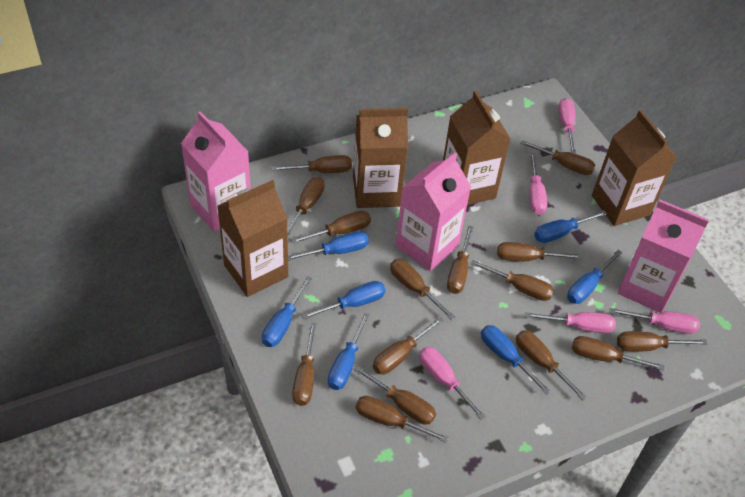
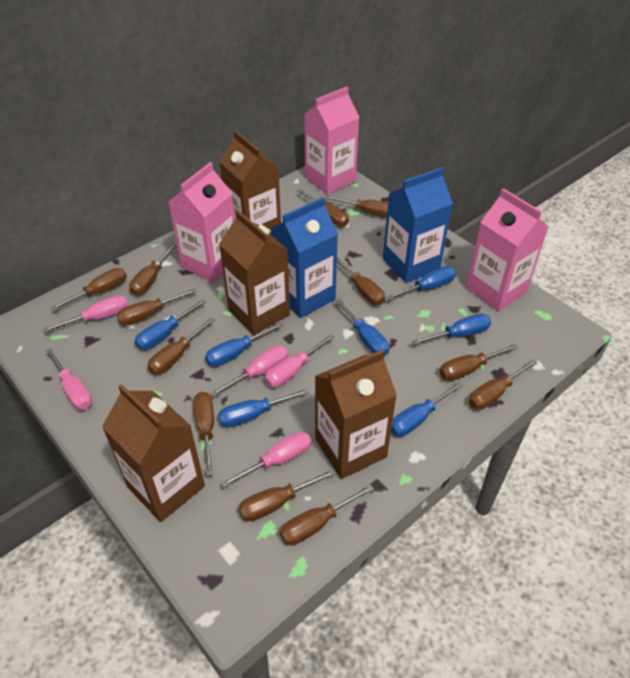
blue carton: 0 -> 2
brown screwdriver: 15 -> 12

